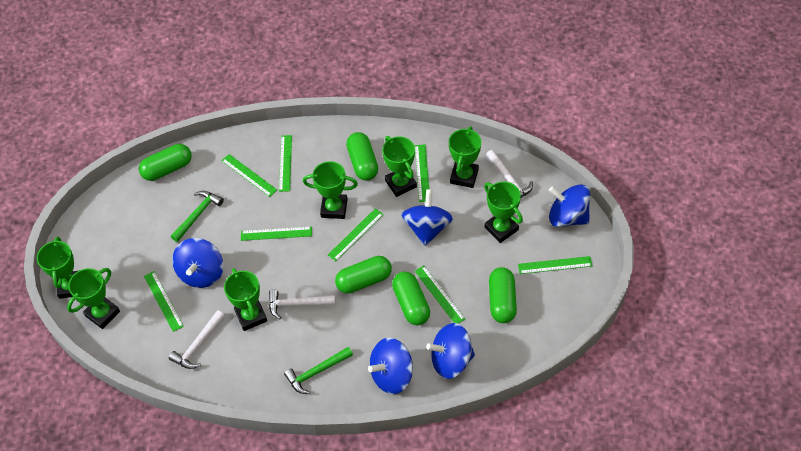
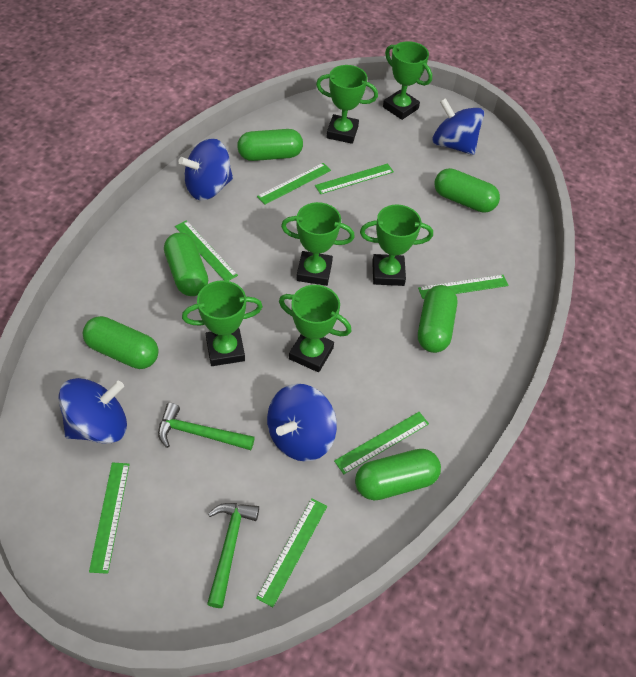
blue spinning top: 5 -> 4
green capsule: 5 -> 6
green ruler: 8 -> 7
green trophy: 7 -> 6
white hammer: 3 -> 0

